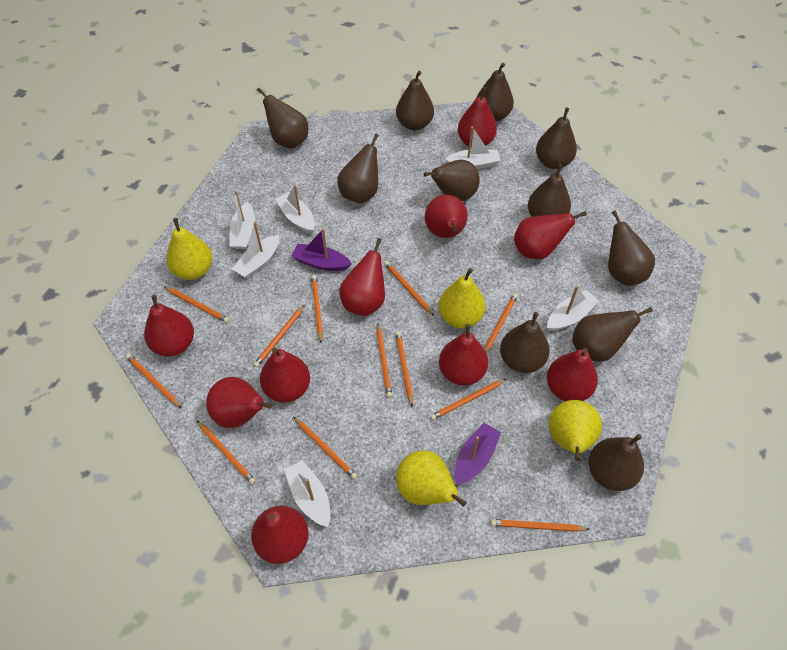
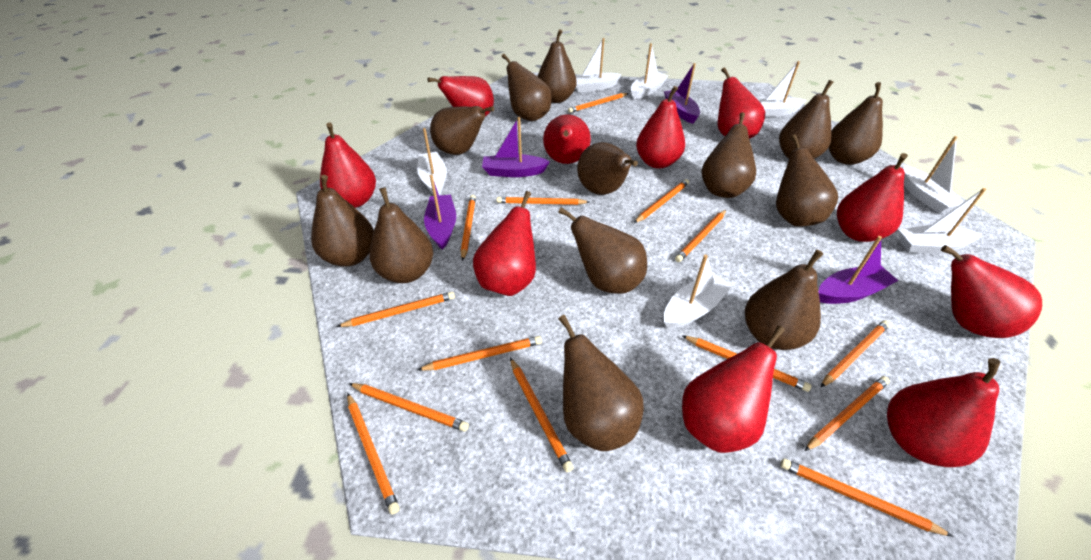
brown pear: 11 -> 13
orange pencil: 12 -> 14
purple boat: 2 -> 4
white boat: 6 -> 7
yellow pear: 4 -> 0

